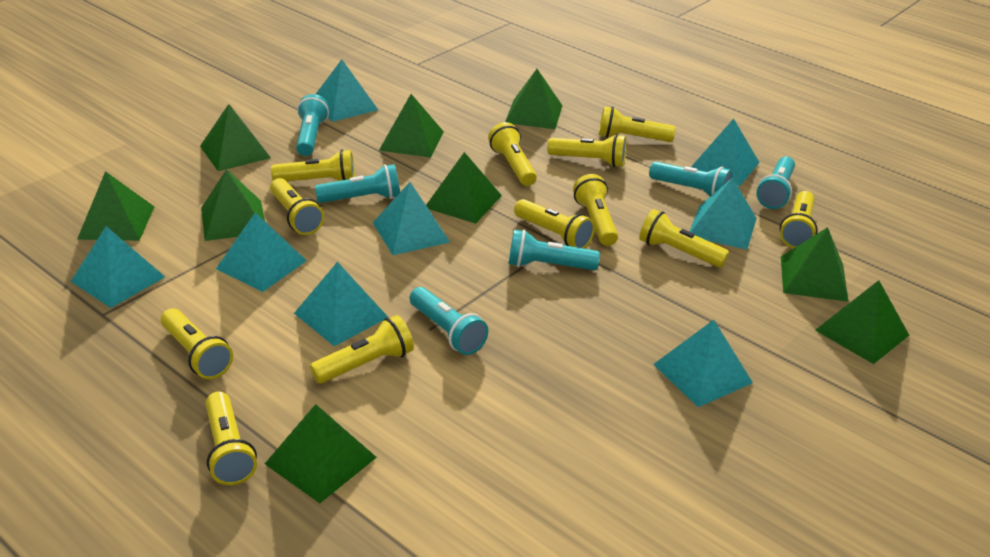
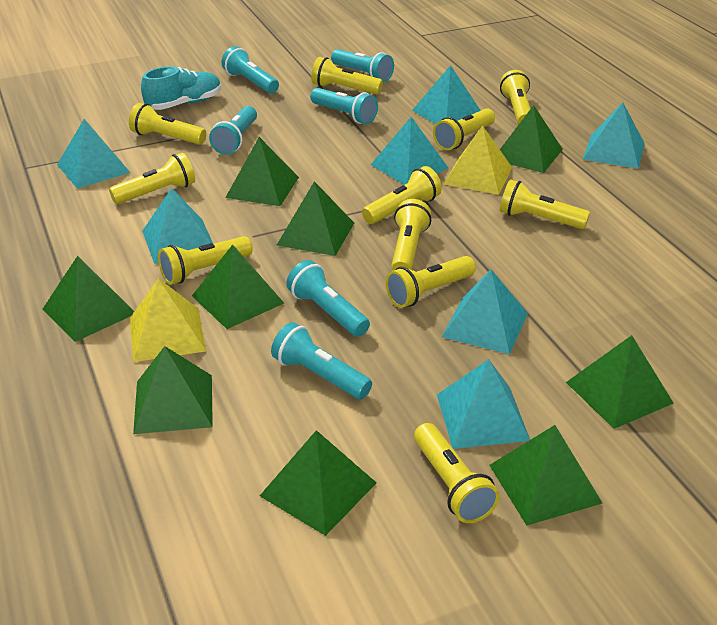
turquoise pyramid: 8 -> 7
turquoise shoe: 0 -> 1
yellow flashlight: 12 -> 11
yellow pyramid: 0 -> 2

